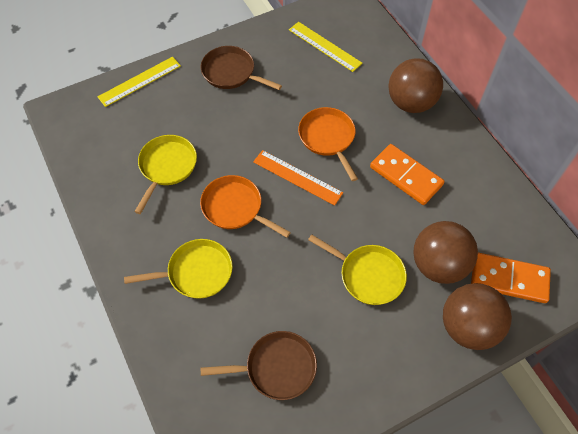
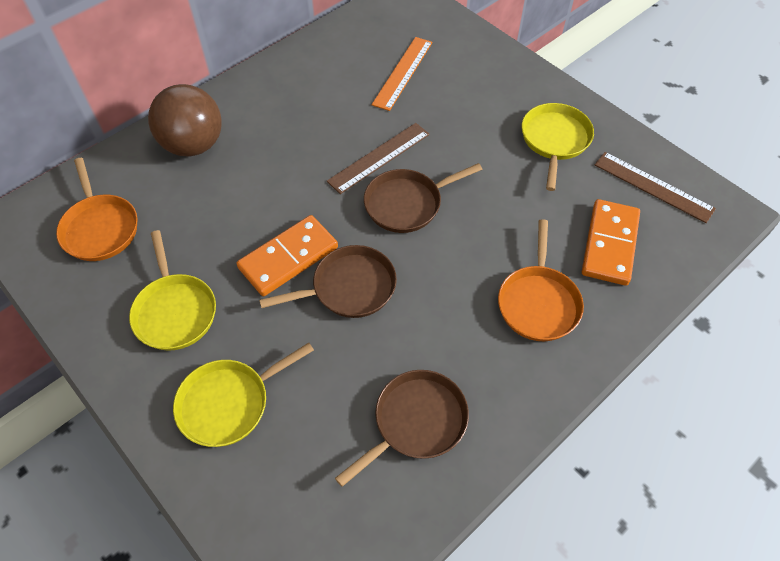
brown ball: 3 -> 1
brown pan: 2 -> 3
brown ruler: 0 -> 2
yellow ruler: 2 -> 0

